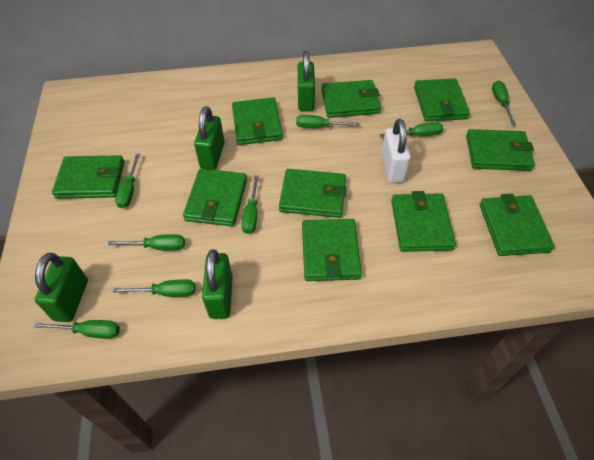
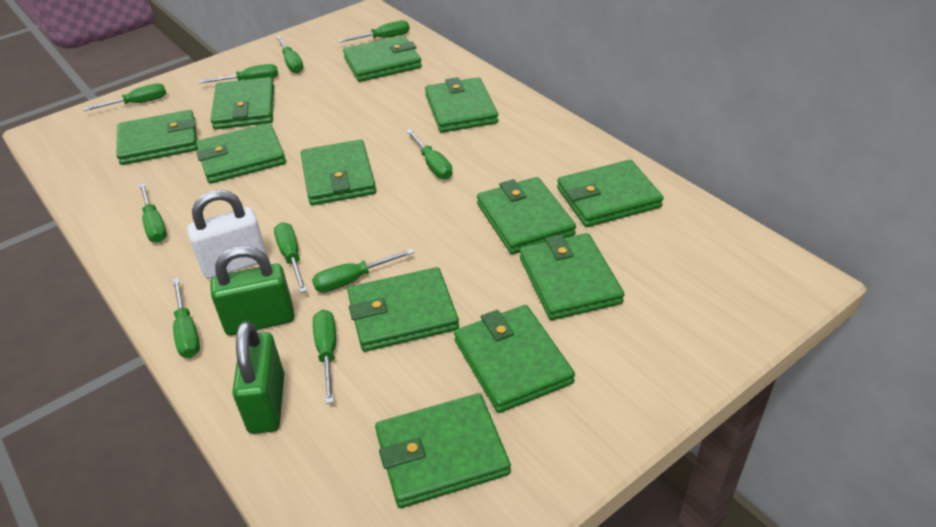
green padlock: 4 -> 2
green screwdriver: 8 -> 10
green wallet: 10 -> 12

